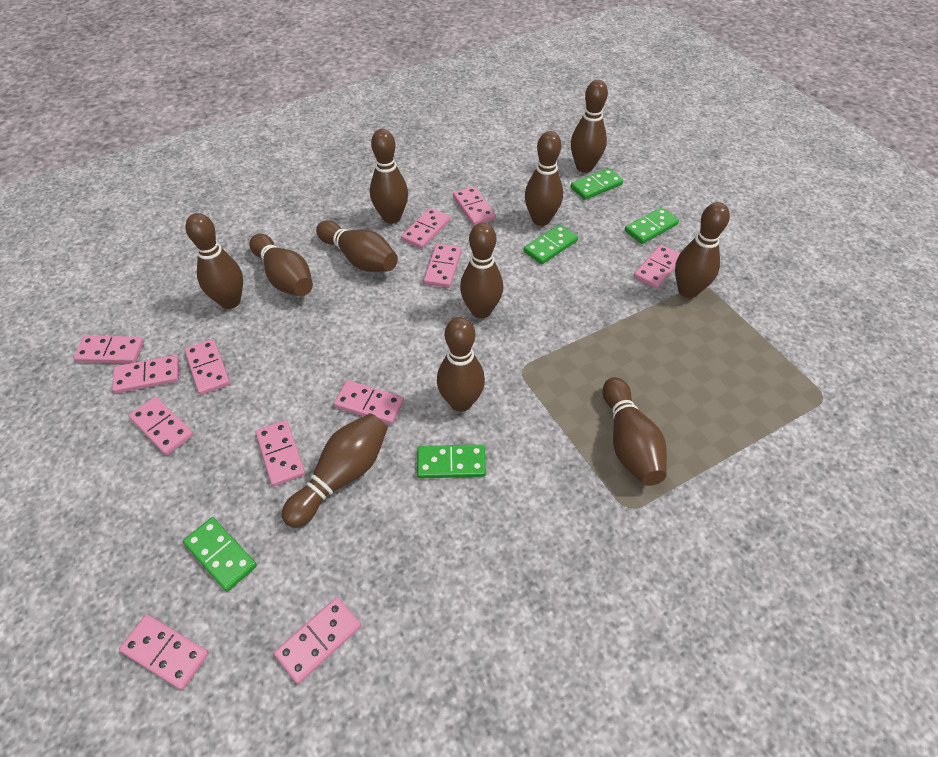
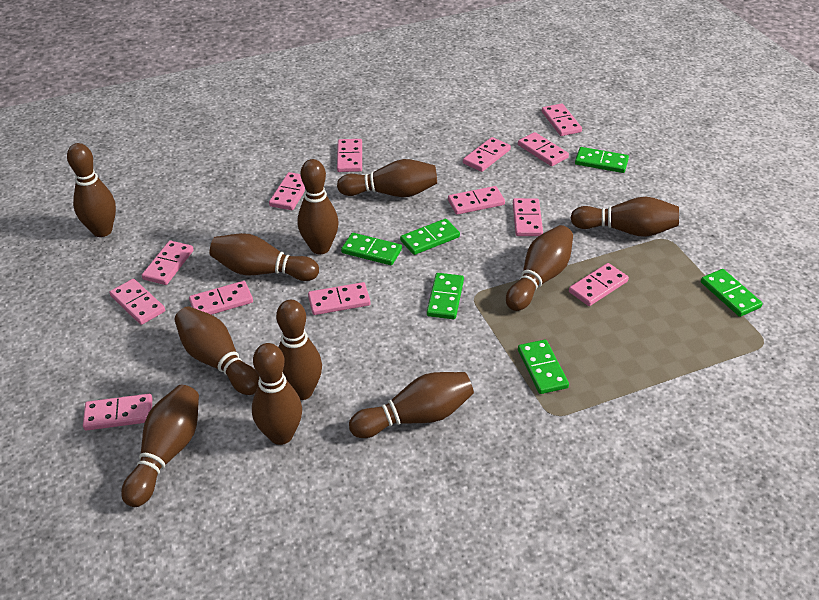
green domino: 5 -> 6
pink domino: 12 -> 13

